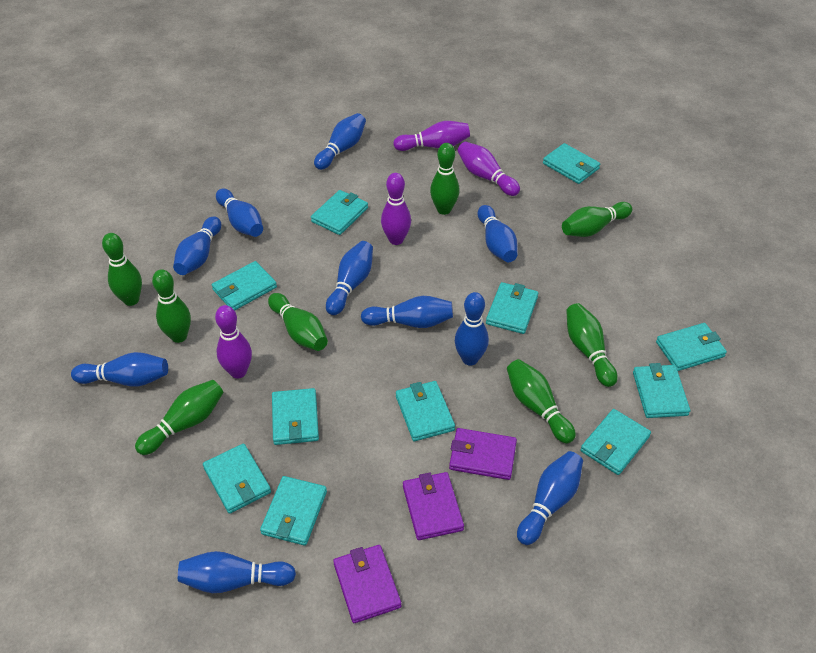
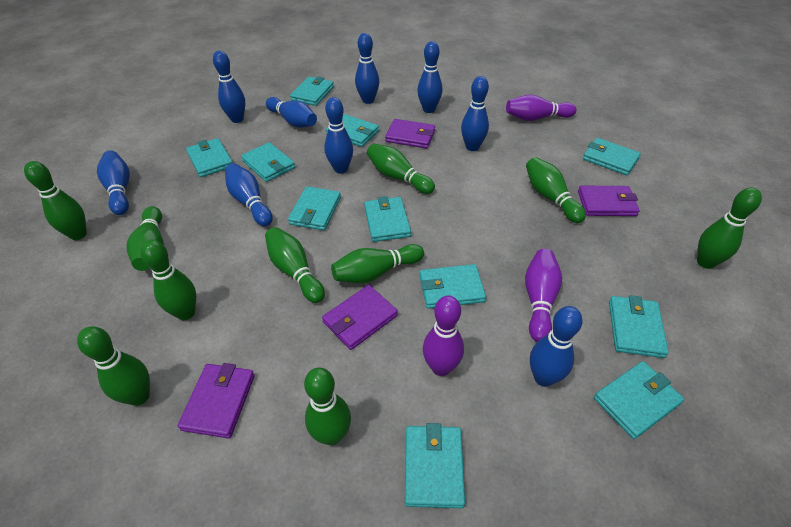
blue bowling pin: 10 -> 9
green bowling pin: 8 -> 10
purple bowling pin: 4 -> 3
purple wallet: 3 -> 4

